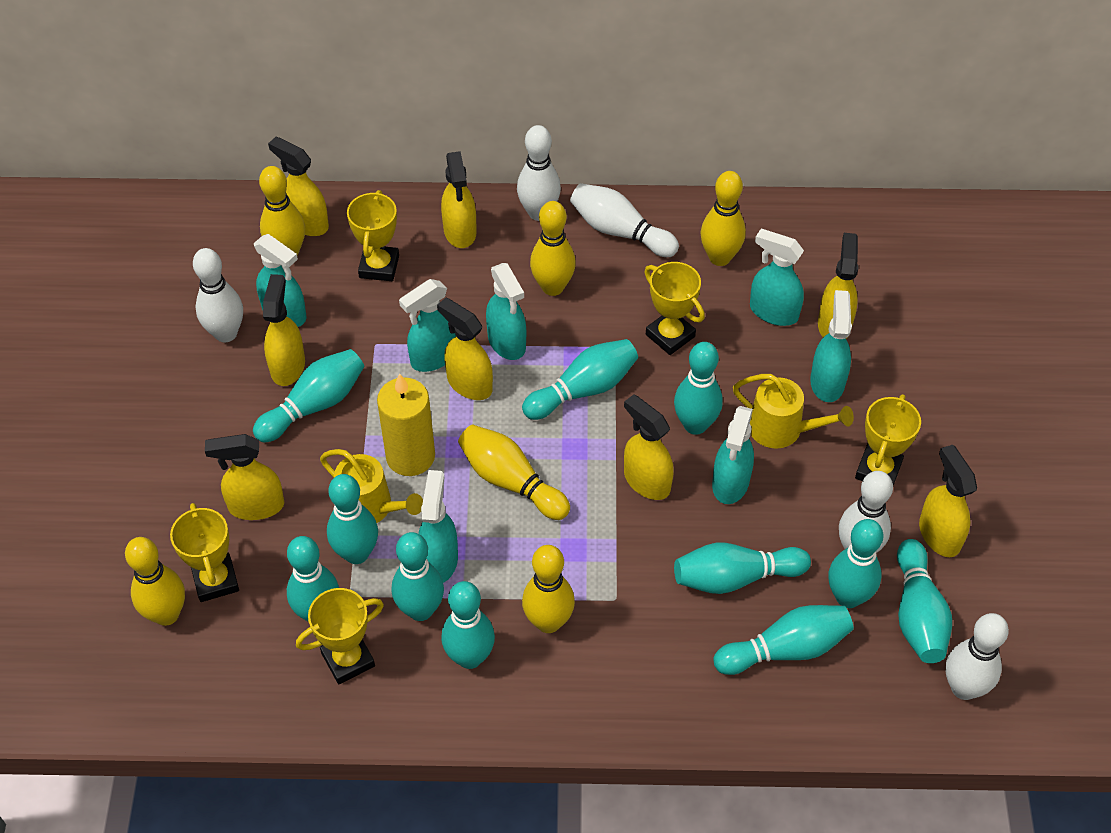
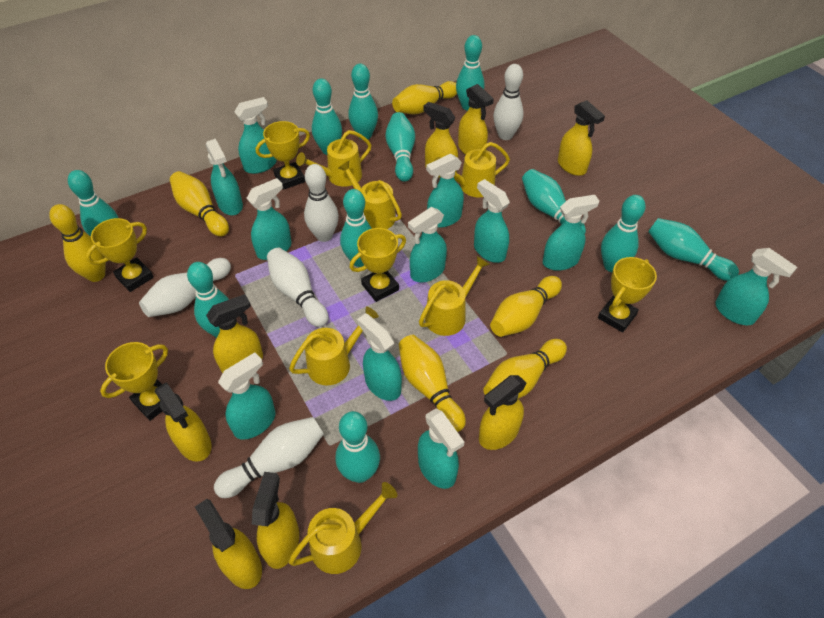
turquoise spray bottle: 7 -> 11
yellow candle: 1 -> 0
yellow watering can: 2 -> 6

